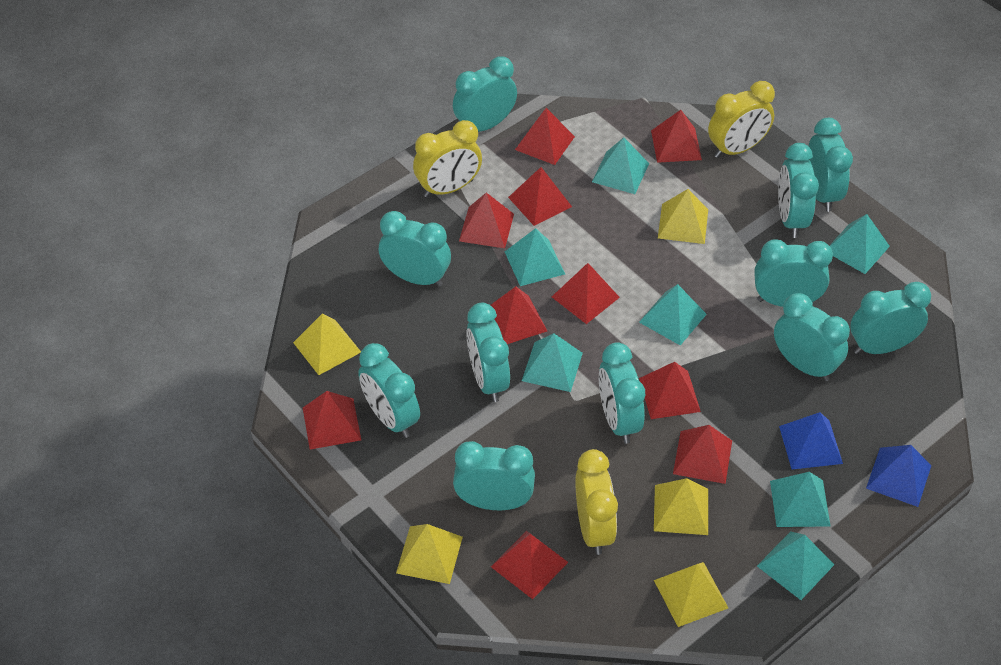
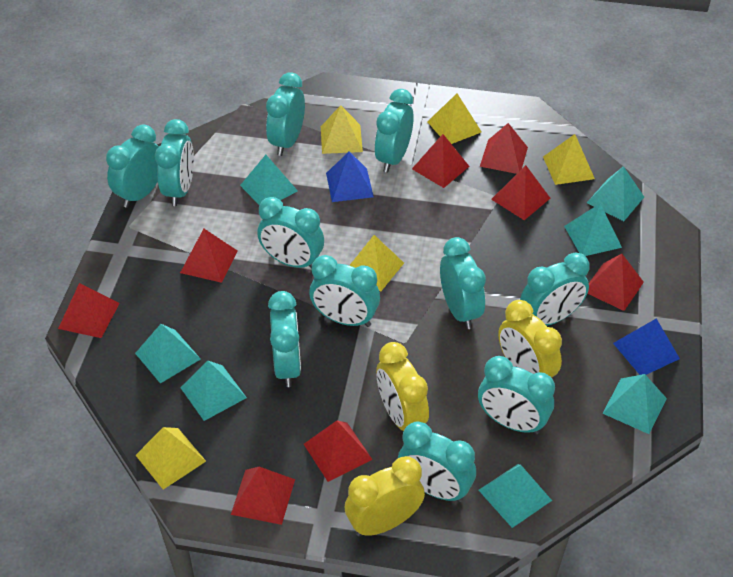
red pyramid: 10 -> 8

